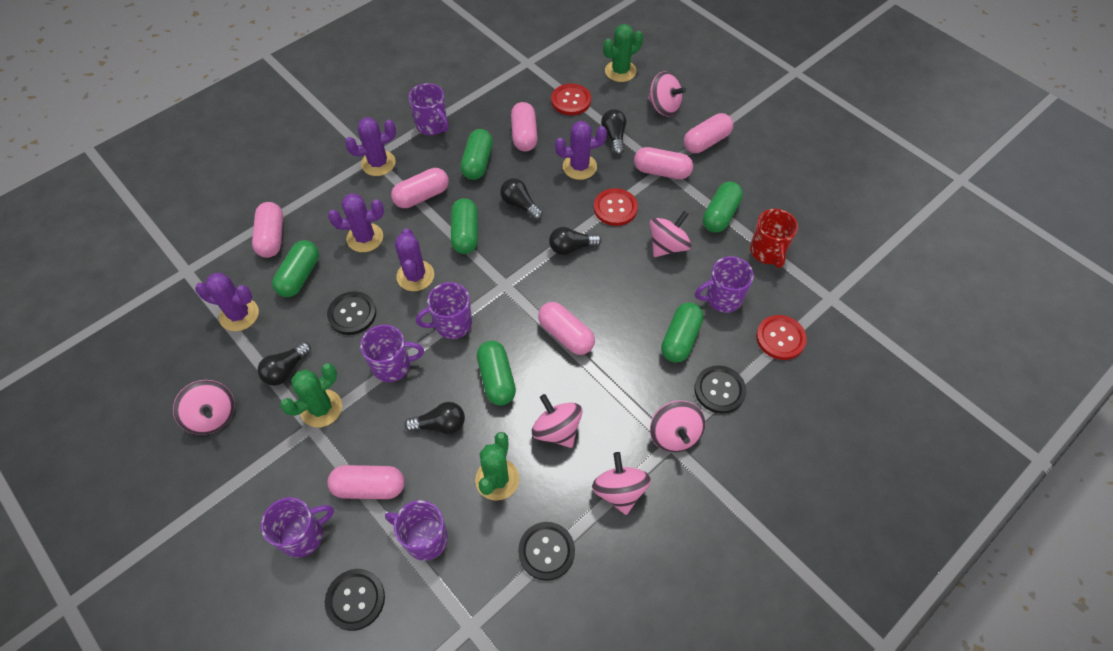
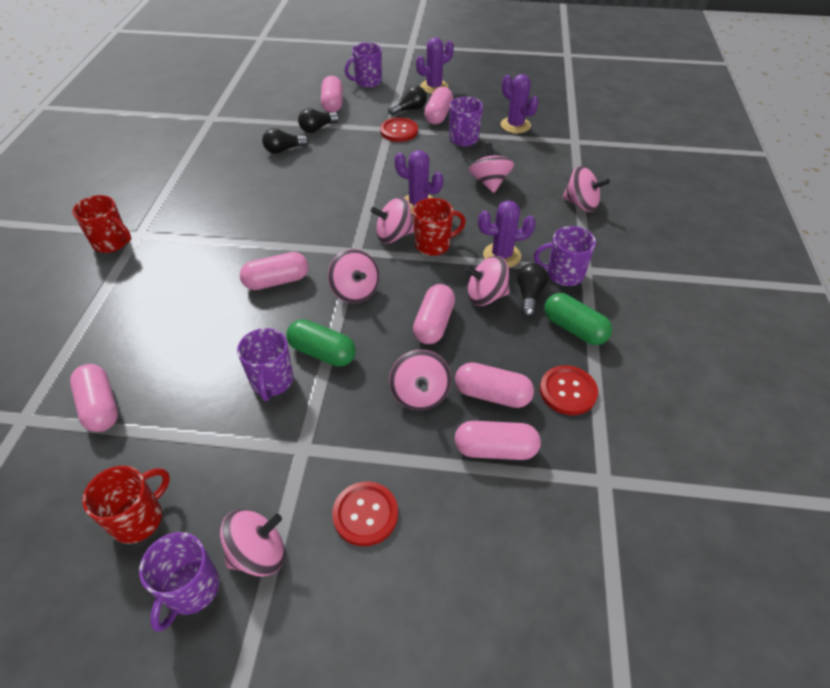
black button: 4 -> 0
black light bulb: 5 -> 4
green cactus: 3 -> 0
green capsule: 6 -> 2
pink spinning top: 6 -> 7
purple cactus: 5 -> 4
purple mug: 6 -> 5
red mug: 1 -> 3

